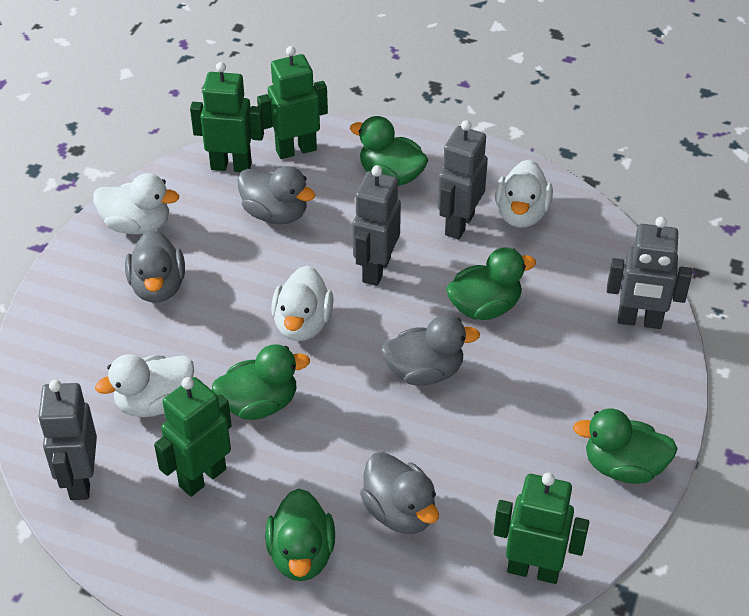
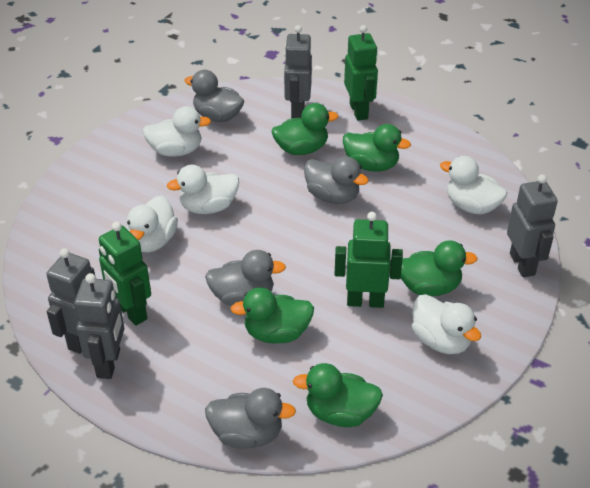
green robot: 4 -> 3
white duck: 4 -> 5

